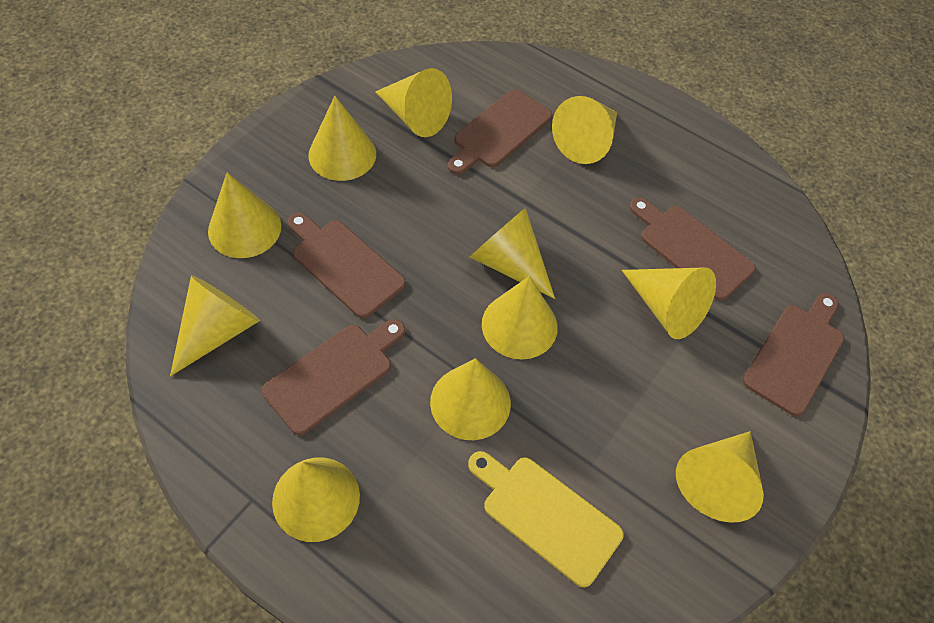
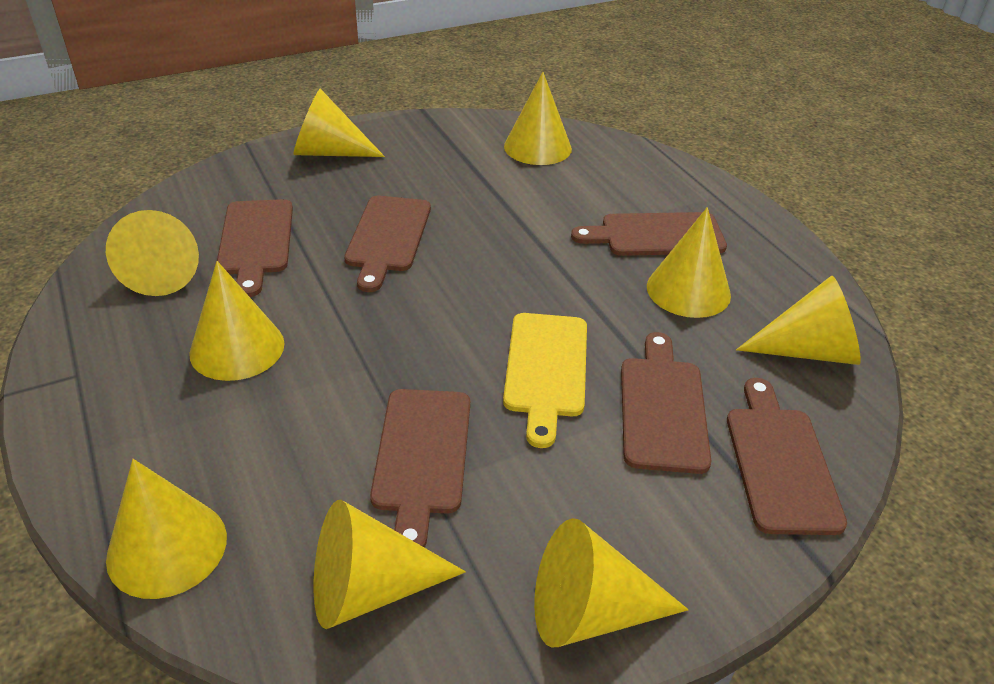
brown cutting board: 5 -> 6
yellow cone: 11 -> 9

